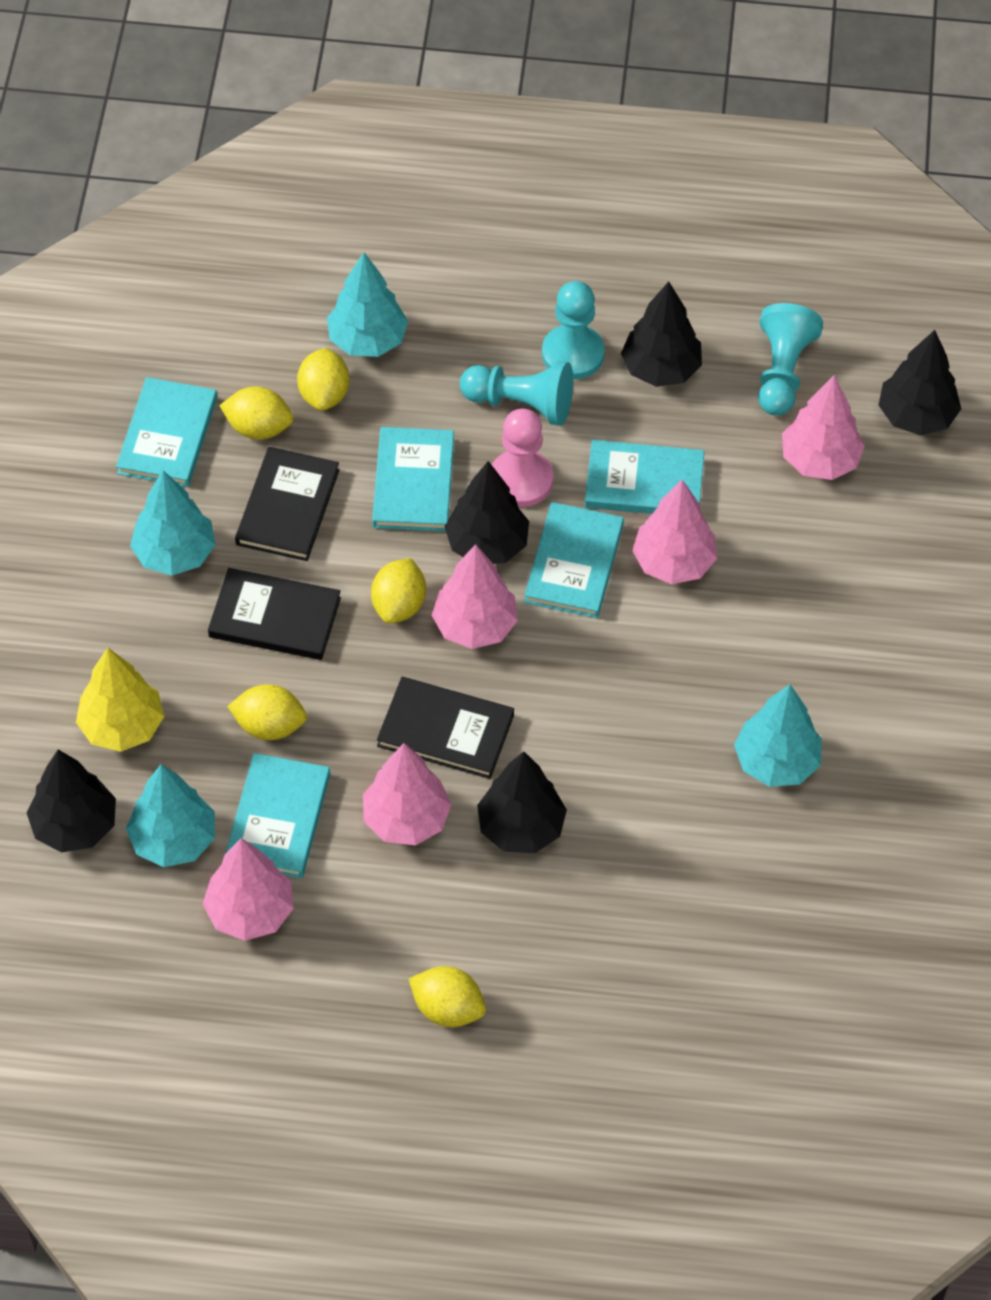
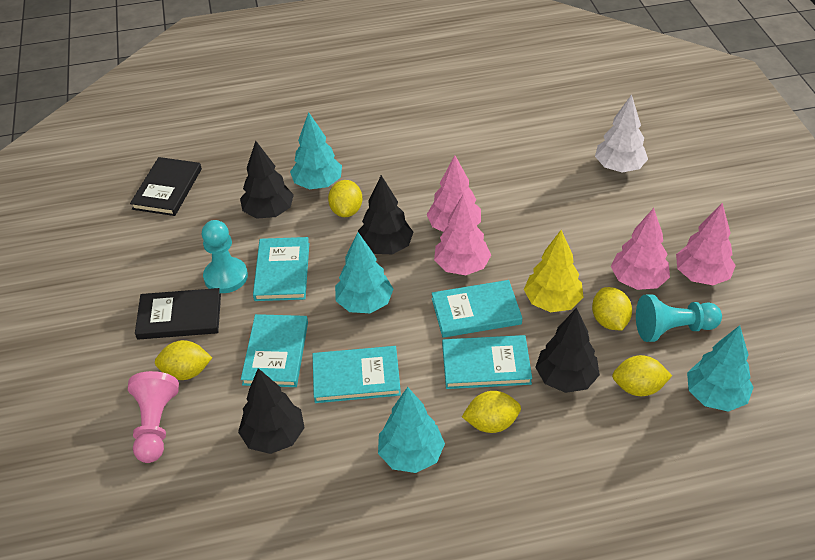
black book: 3 -> 2
black tree: 5 -> 4
pink tree: 5 -> 4
turquoise pawn: 3 -> 2
white tree: 0 -> 1

